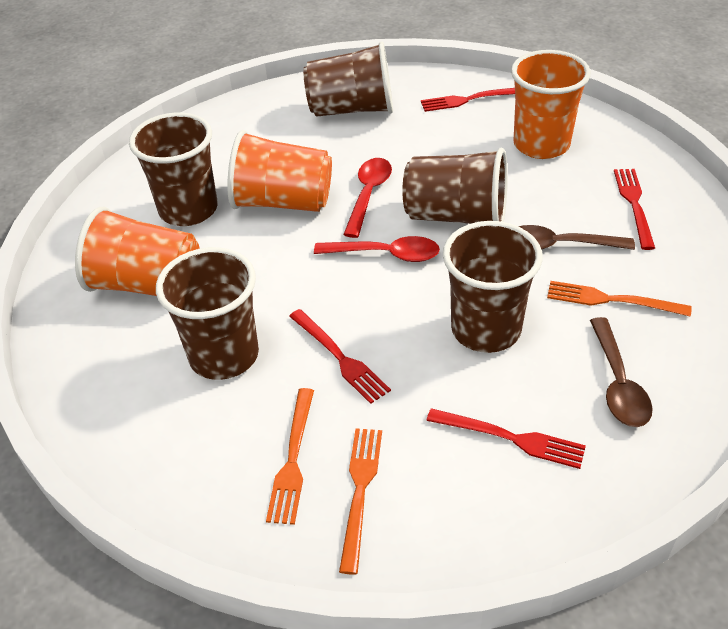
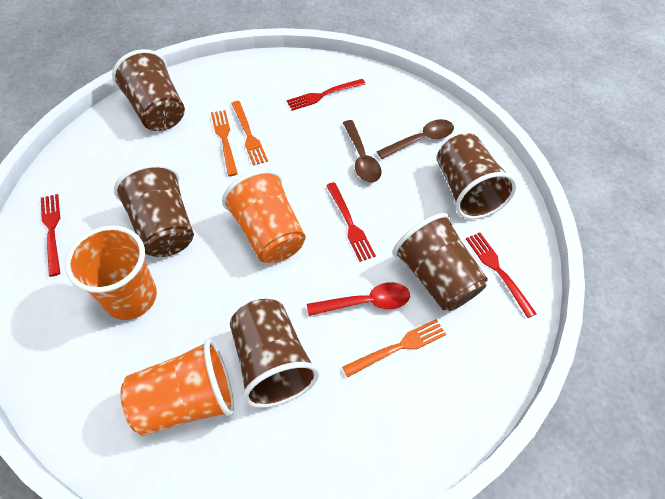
red spoon: 2 -> 1

